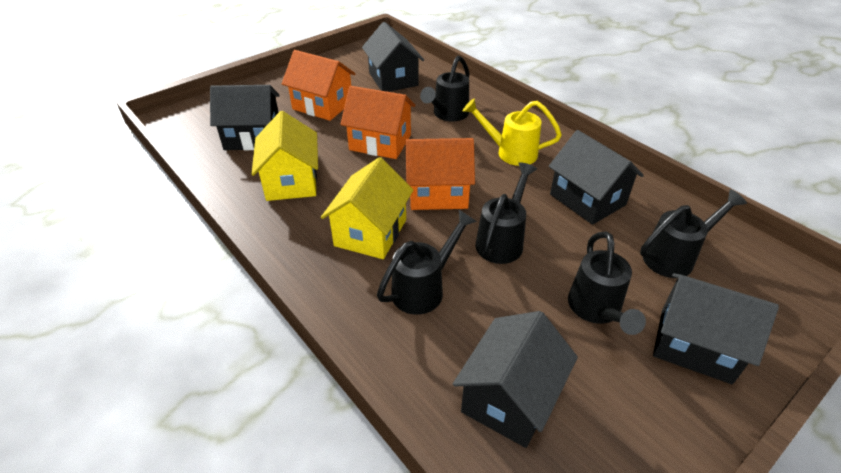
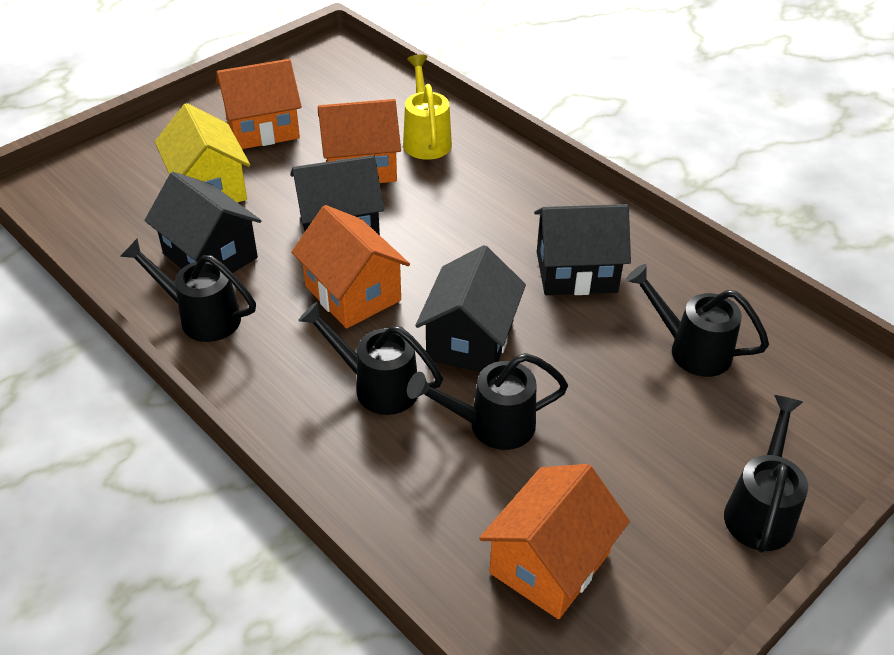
black house: 5 -> 4
orange house: 3 -> 4
yellow house: 2 -> 1

